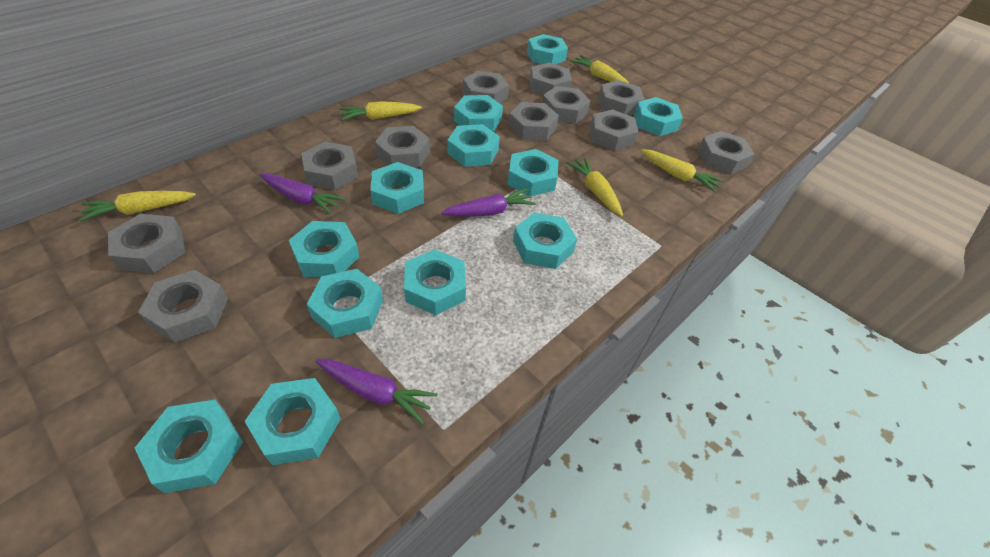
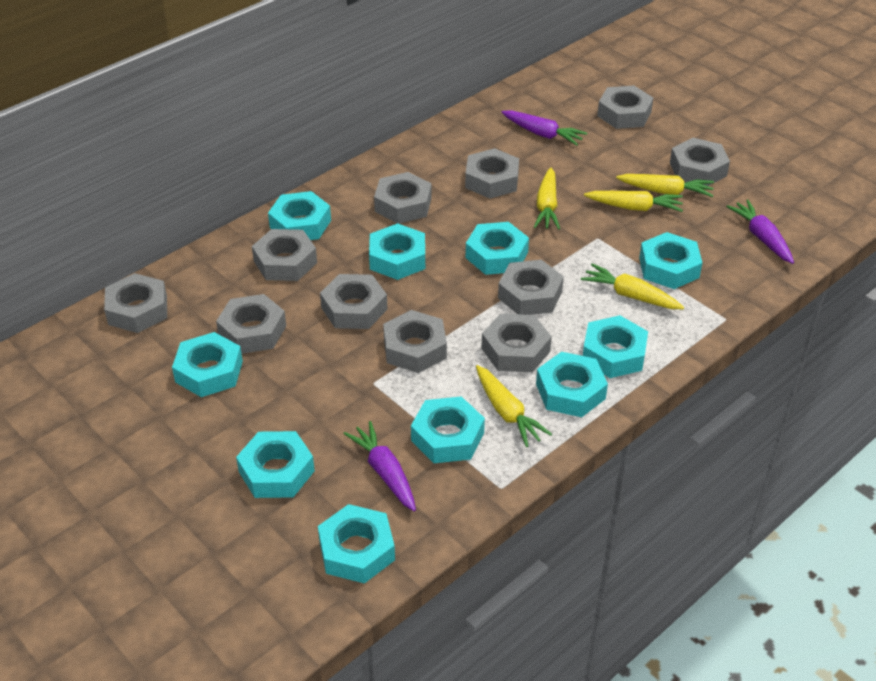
turquoise nut: 12 -> 10

